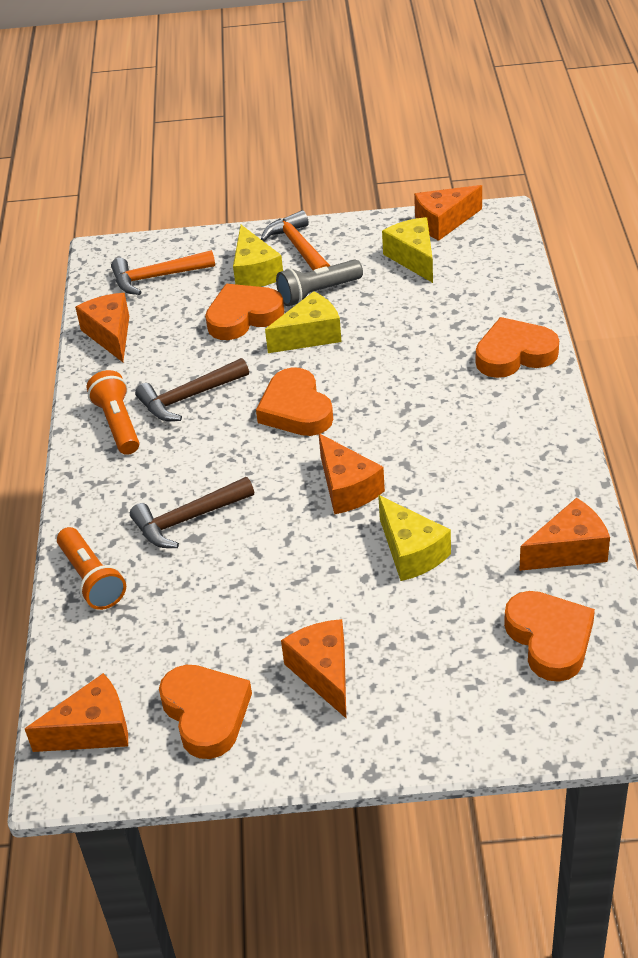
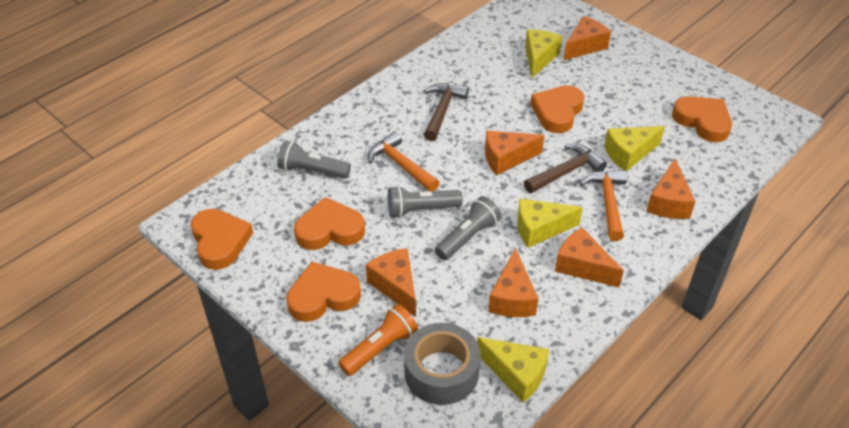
grey flashlight: 1 -> 3
grey tape: 0 -> 1
orange flashlight: 2 -> 1

